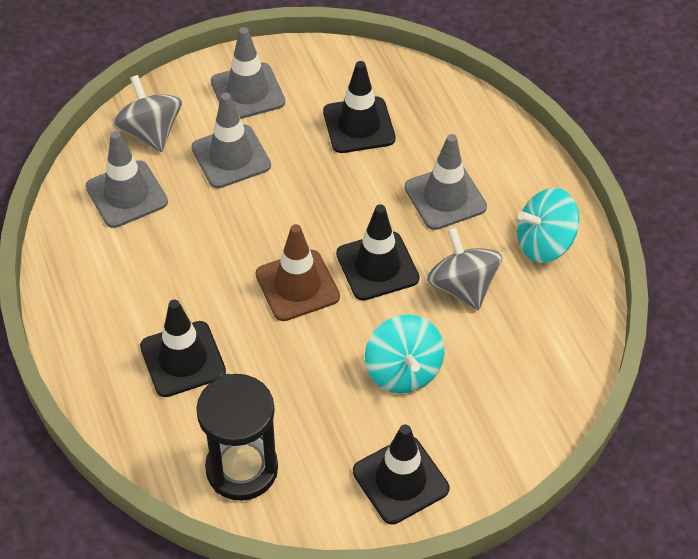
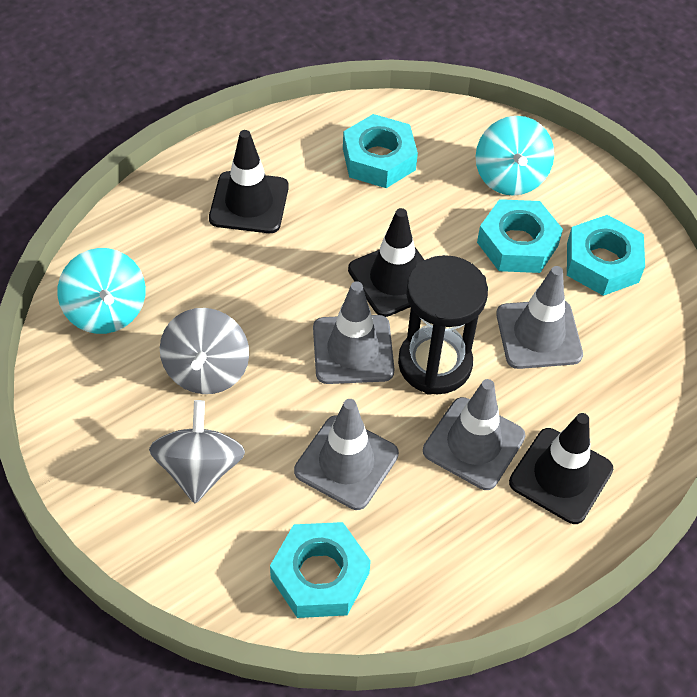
black traffic cone: 4 -> 3
brown traffic cone: 1 -> 0
turquoise nut: 0 -> 4

